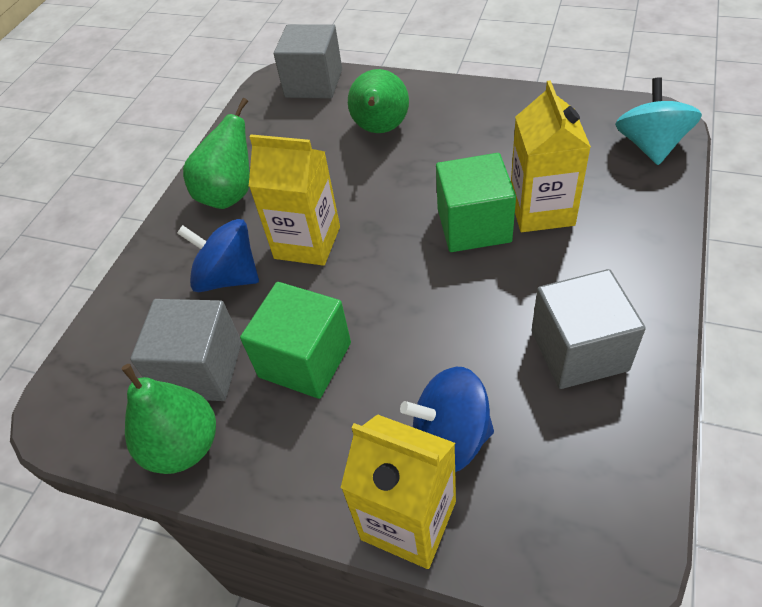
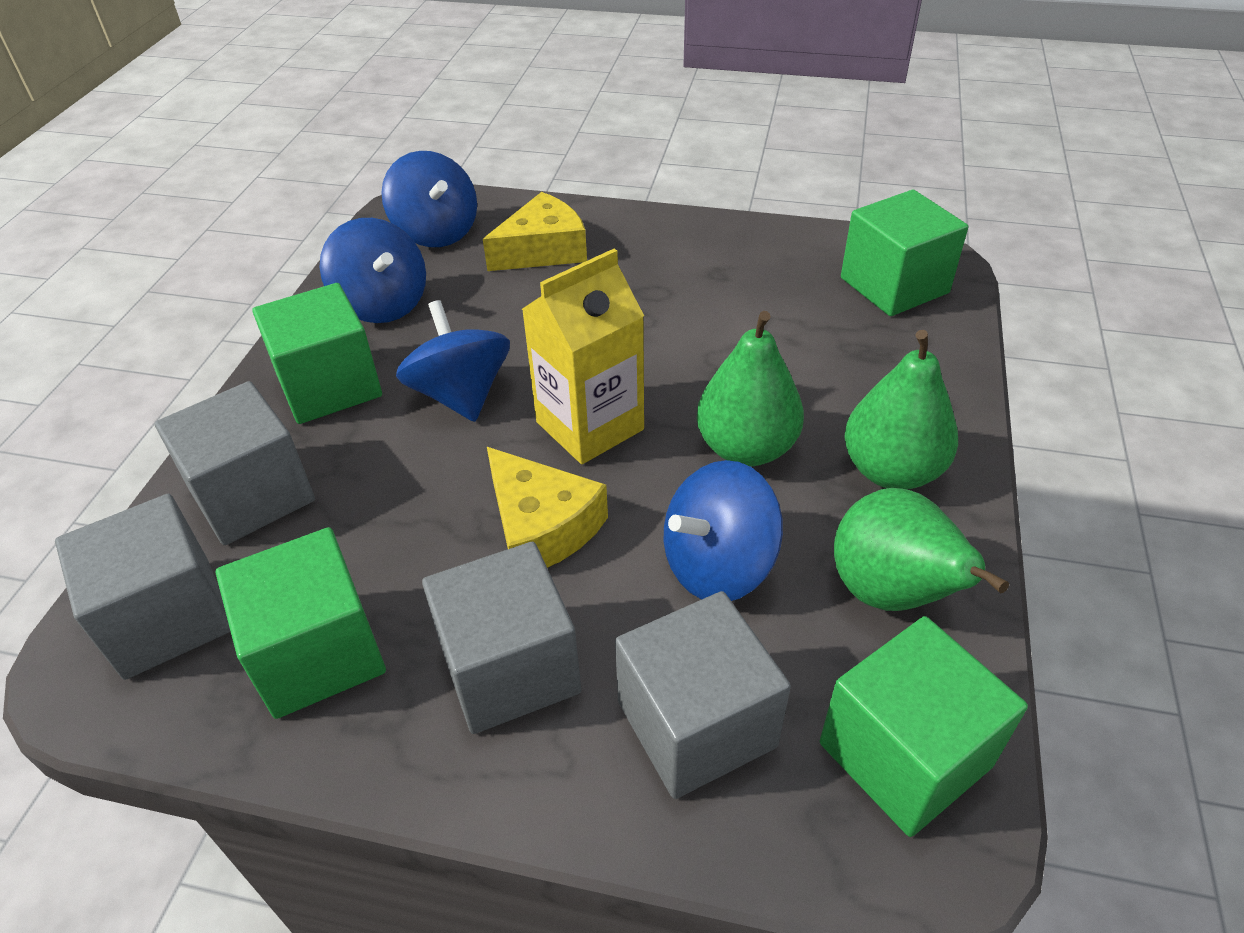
blue spinning top: 2 -> 4
green cube: 2 -> 4
grey cube: 3 -> 4
turquoise spinning top: 1 -> 0
yellow carton: 3 -> 1
yellow cheese: 0 -> 2

